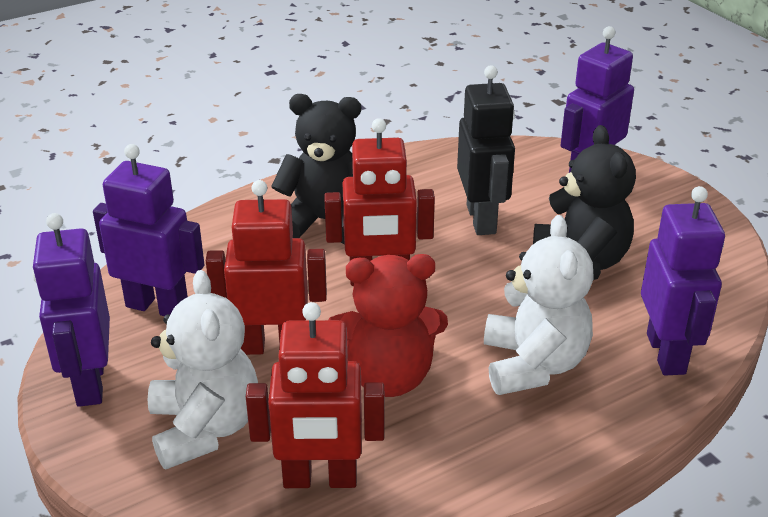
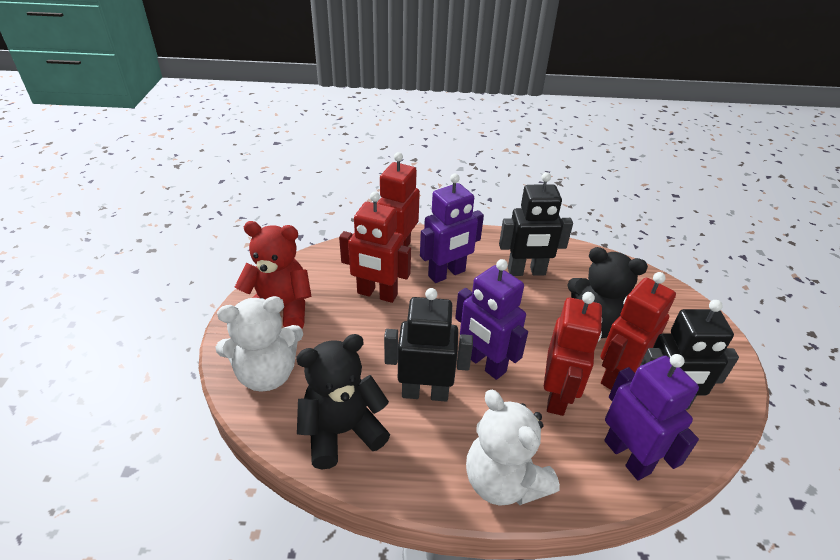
black robot: 1 -> 3
purple robot: 4 -> 3
red robot: 3 -> 4

